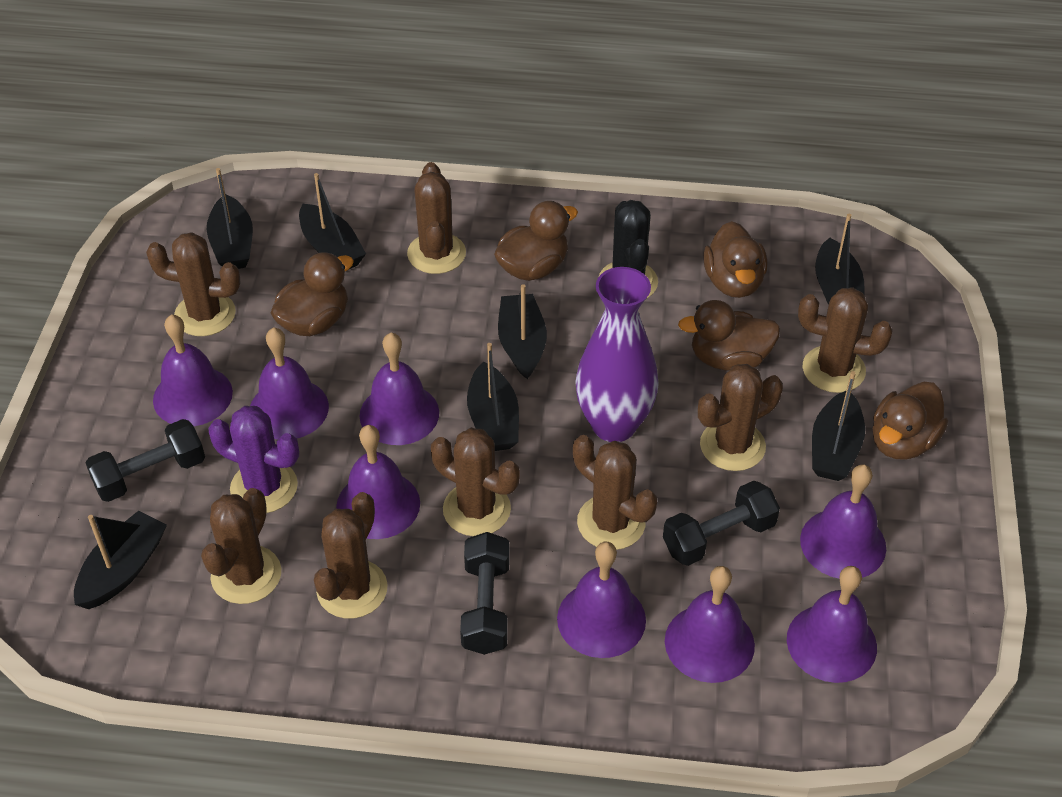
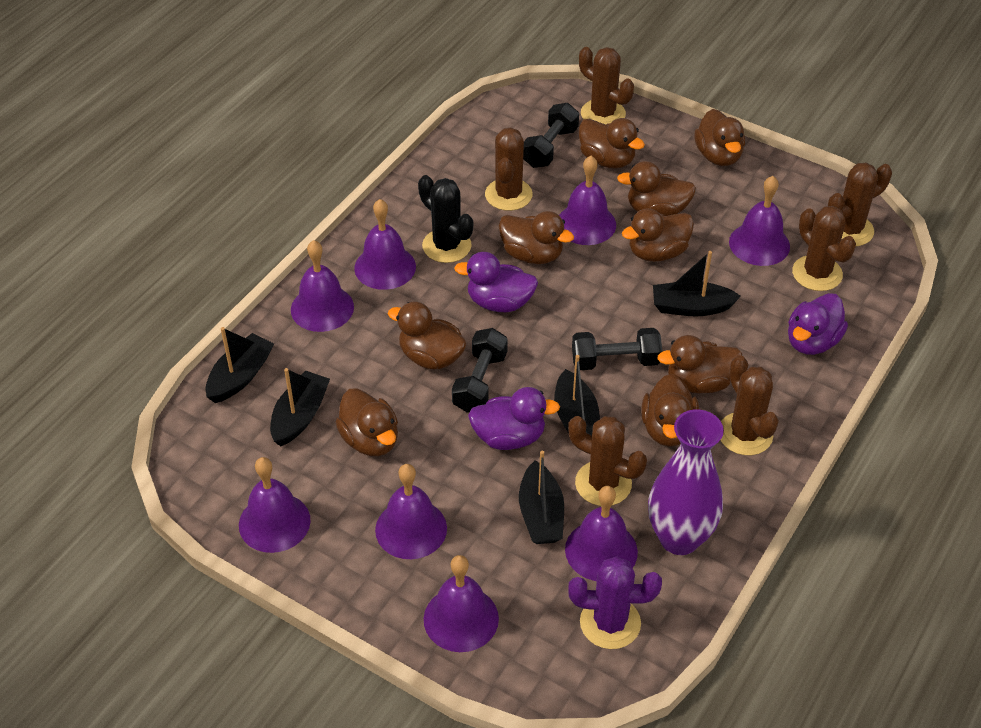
black boat: 7 -> 5
brown cactus: 8 -> 6
brown duck: 5 -> 9
purple duck: 0 -> 3

